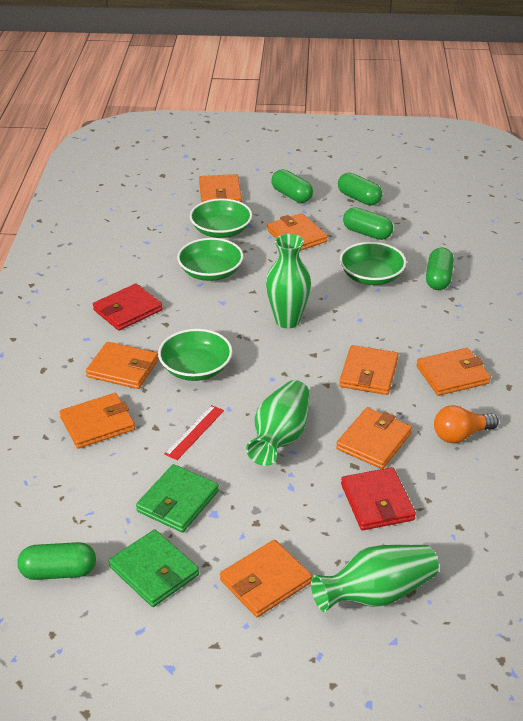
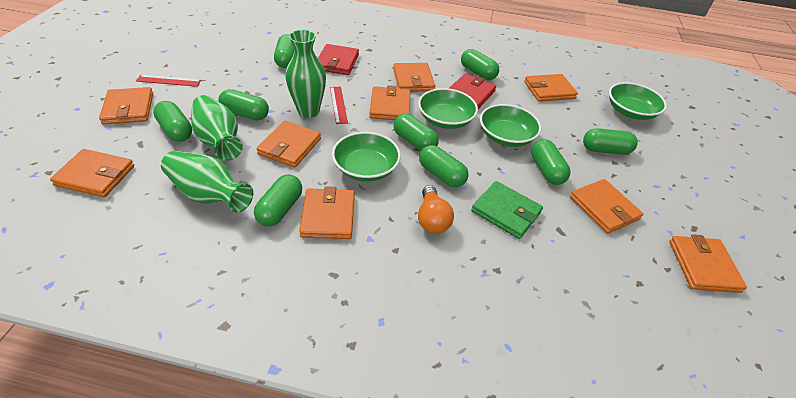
green capsule: 5 -> 9
green wallet: 2 -> 1
orange wallet: 8 -> 9
red ruler: 1 -> 2

